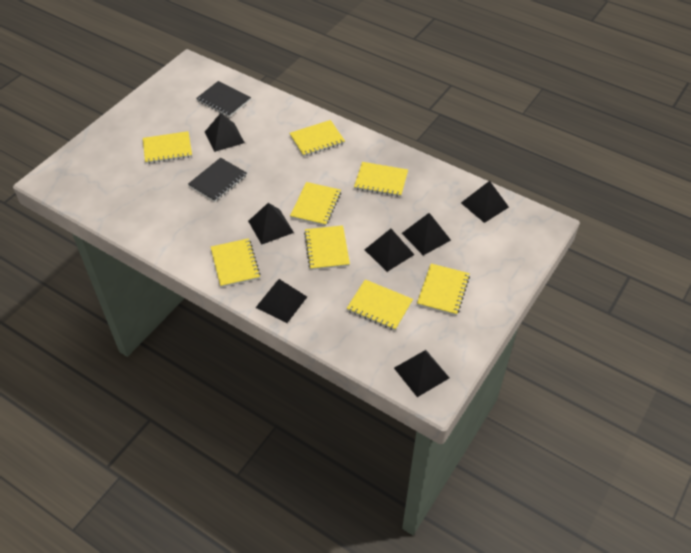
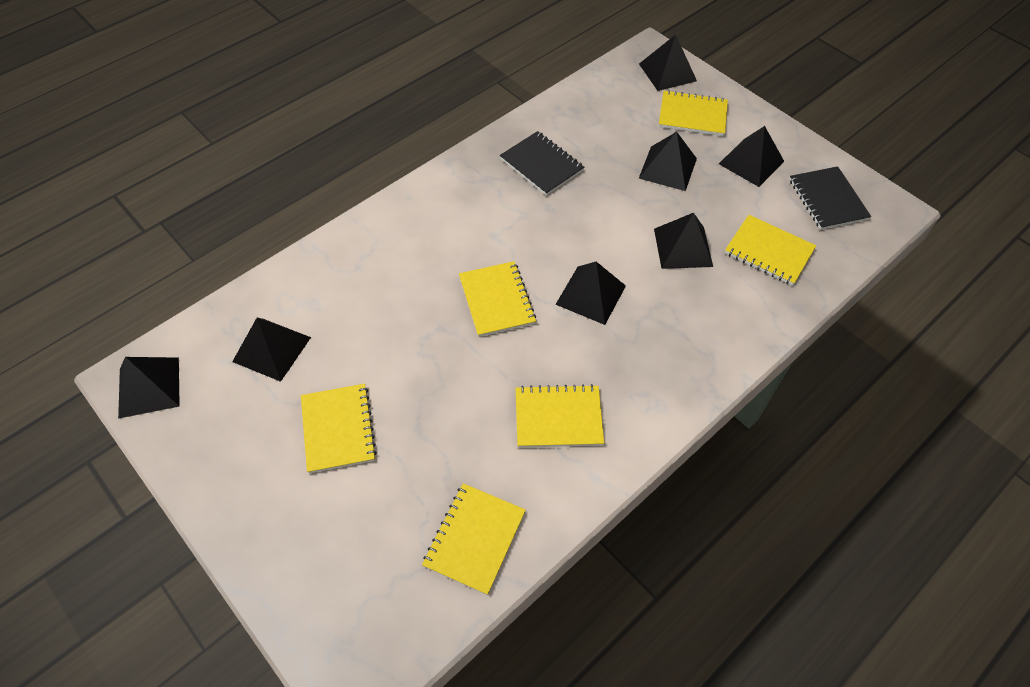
yellow notebook: 8 -> 6

